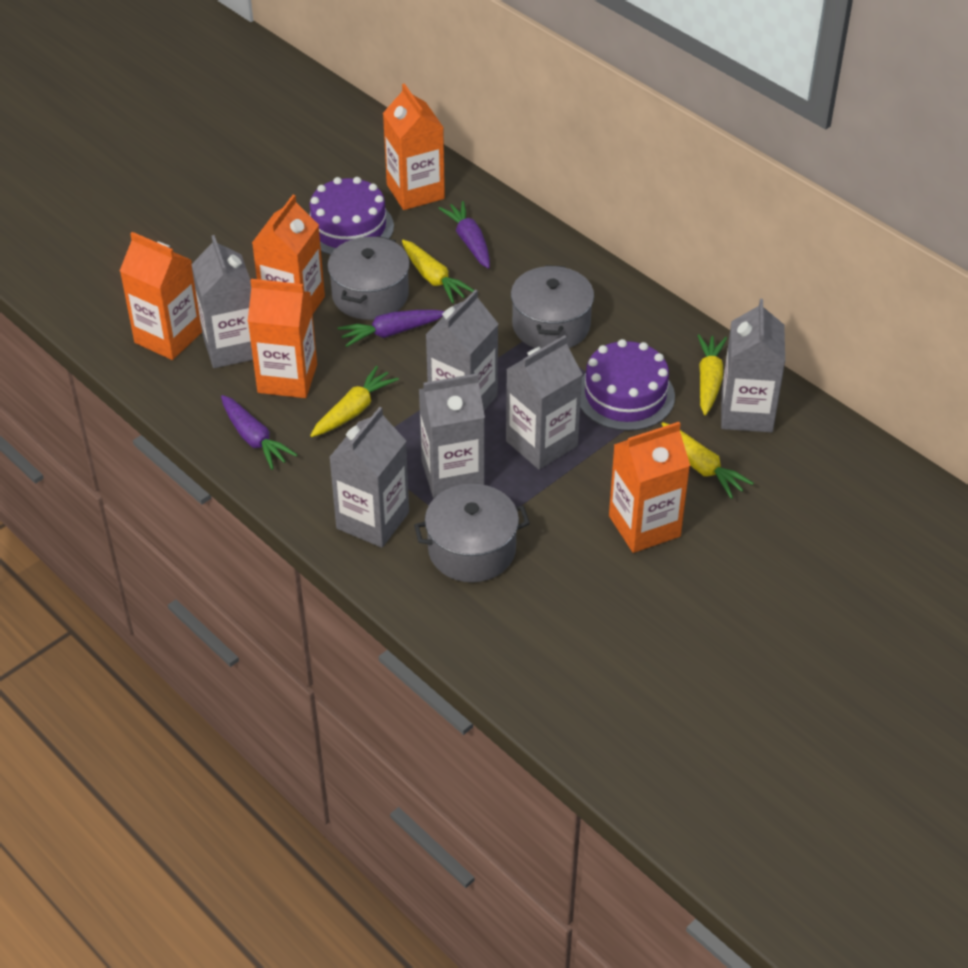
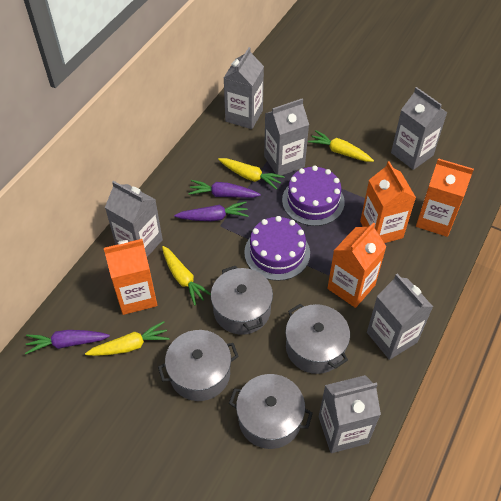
grey pot: 3 -> 4
orange carton: 5 -> 4

